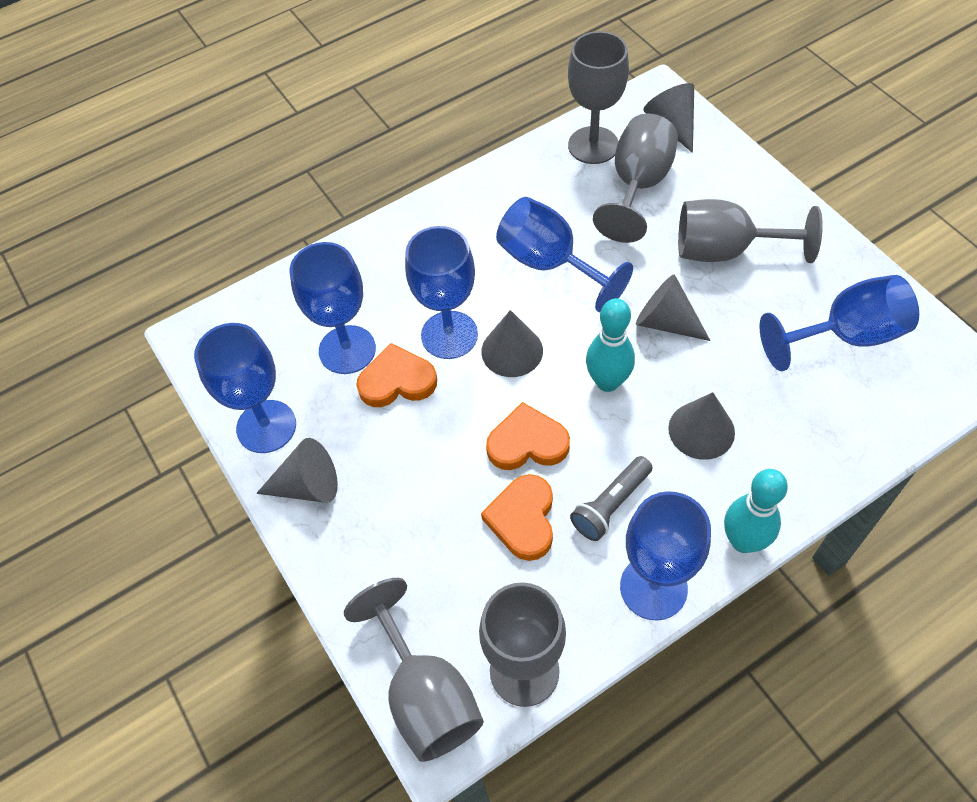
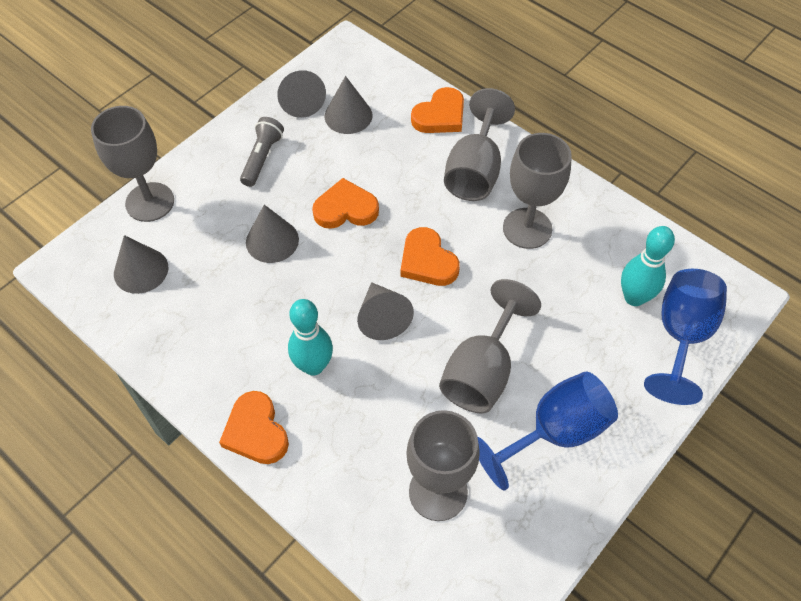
blue goblet: 6 -> 2
orange heart: 3 -> 4

